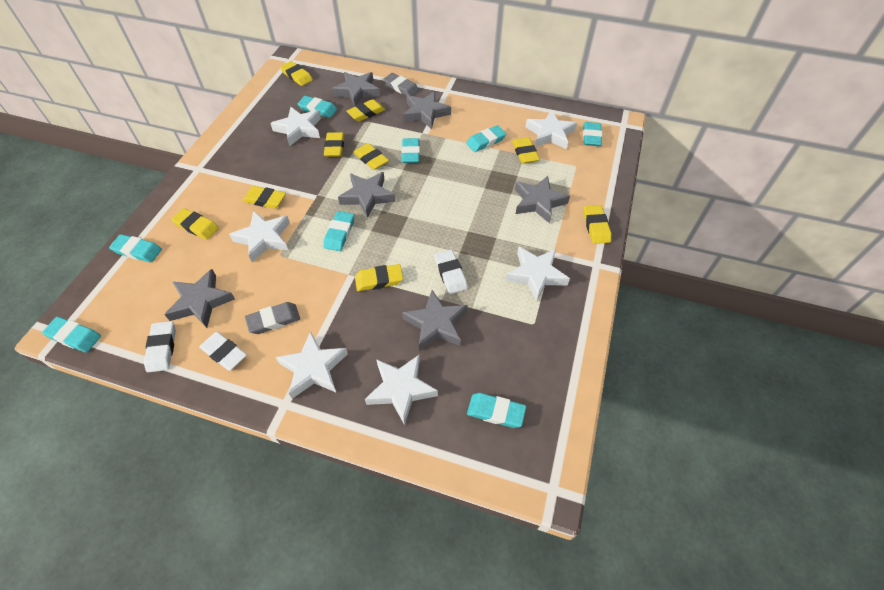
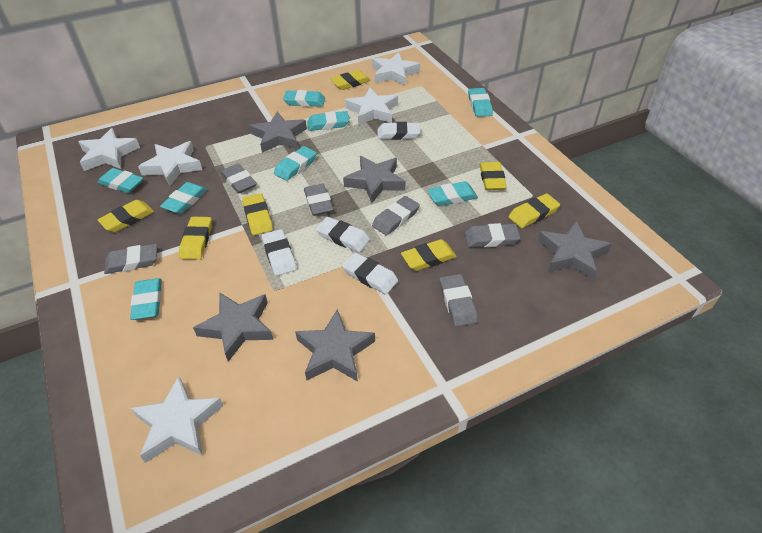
grey eraser: 2 -> 6
grey star: 6 -> 5
white eraser: 3 -> 4
white star: 6 -> 5
yellow eraser: 9 -> 7

